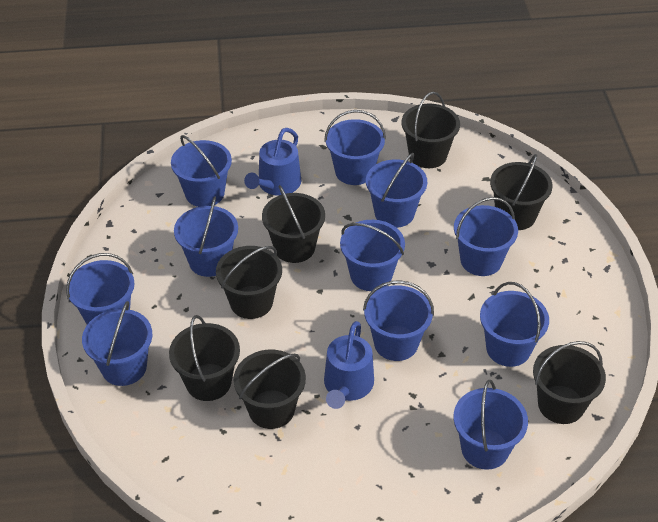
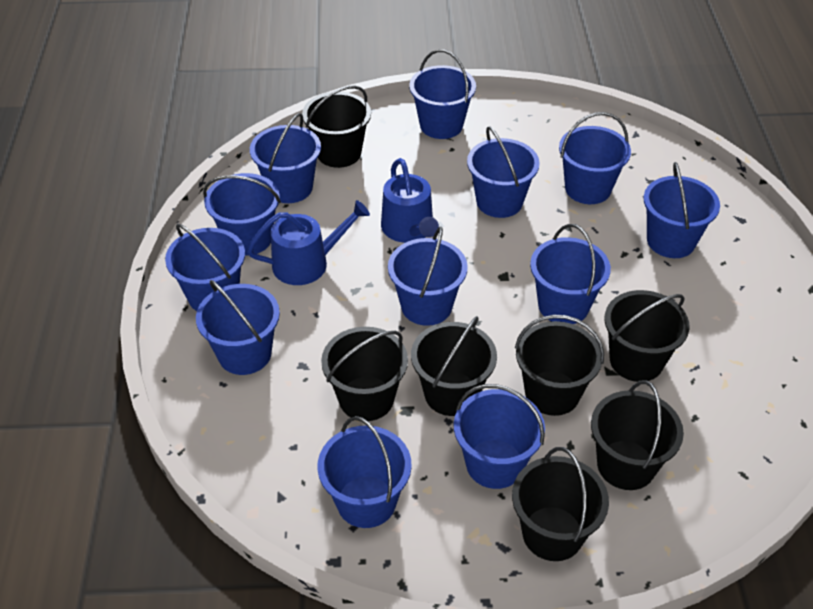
blue bucket: 11 -> 12

